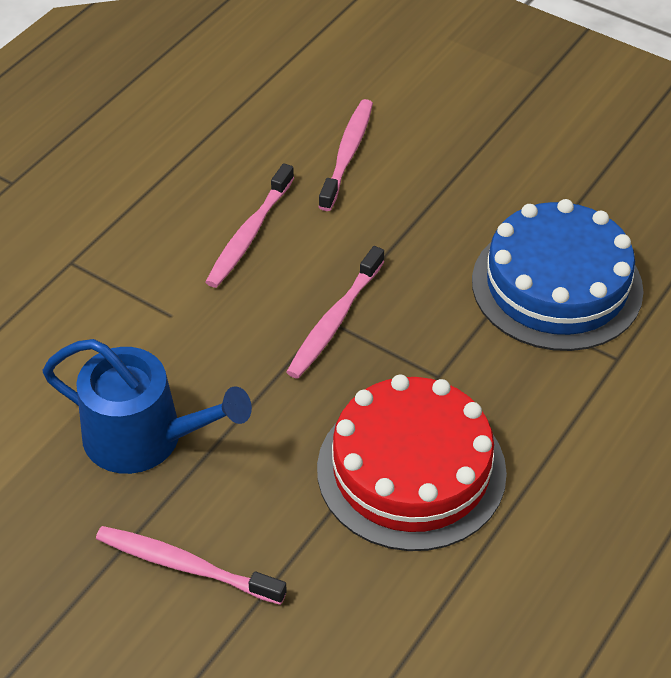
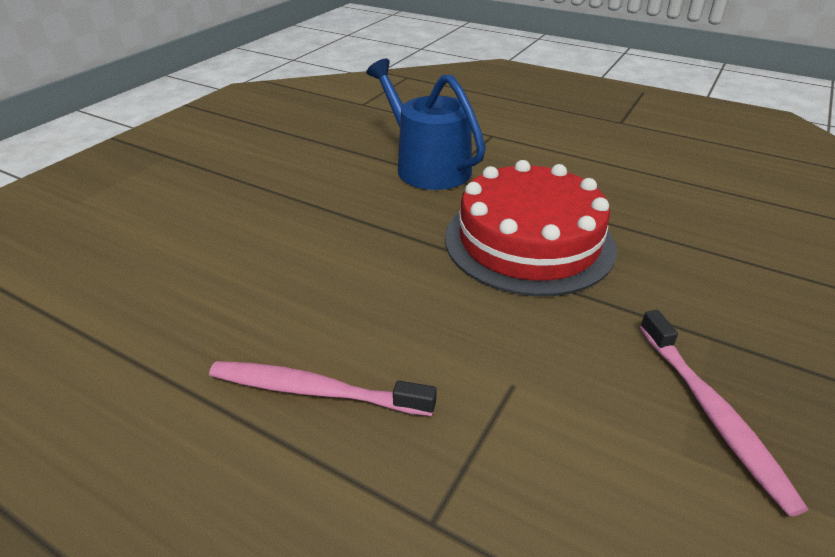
blue cake: 1 -> 0
pink toothbrush: 4 -> 2

